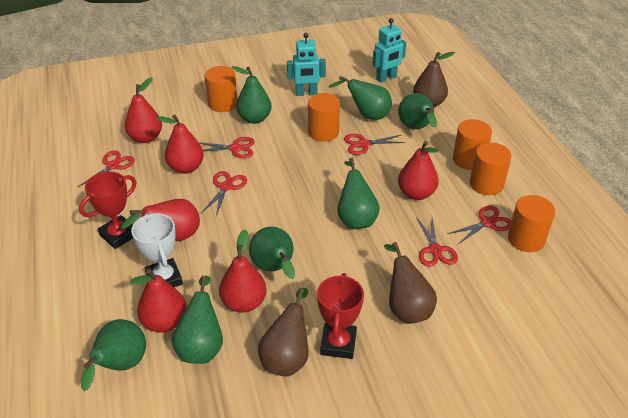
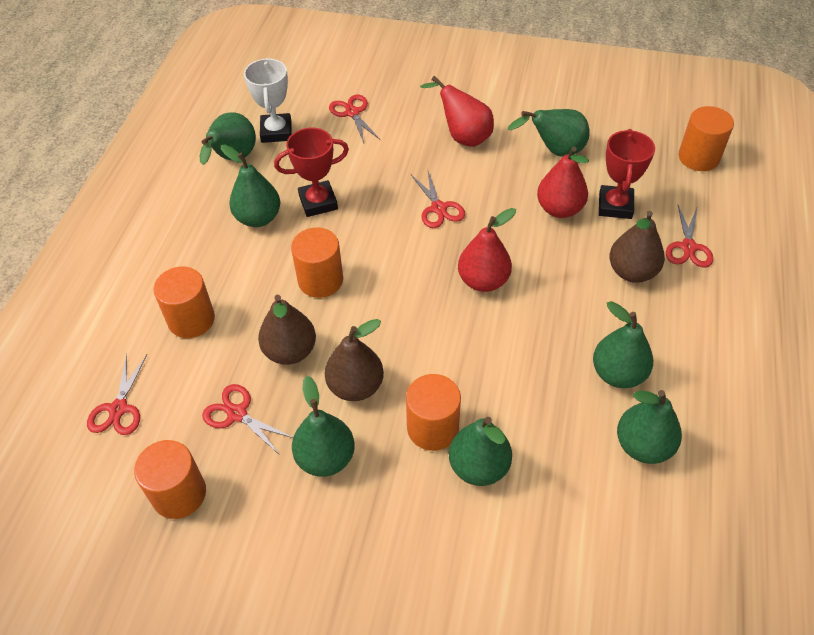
red pear: 6 -> 3
red scissors: 6 -> 5
turquoise robot: 2 -> 0

